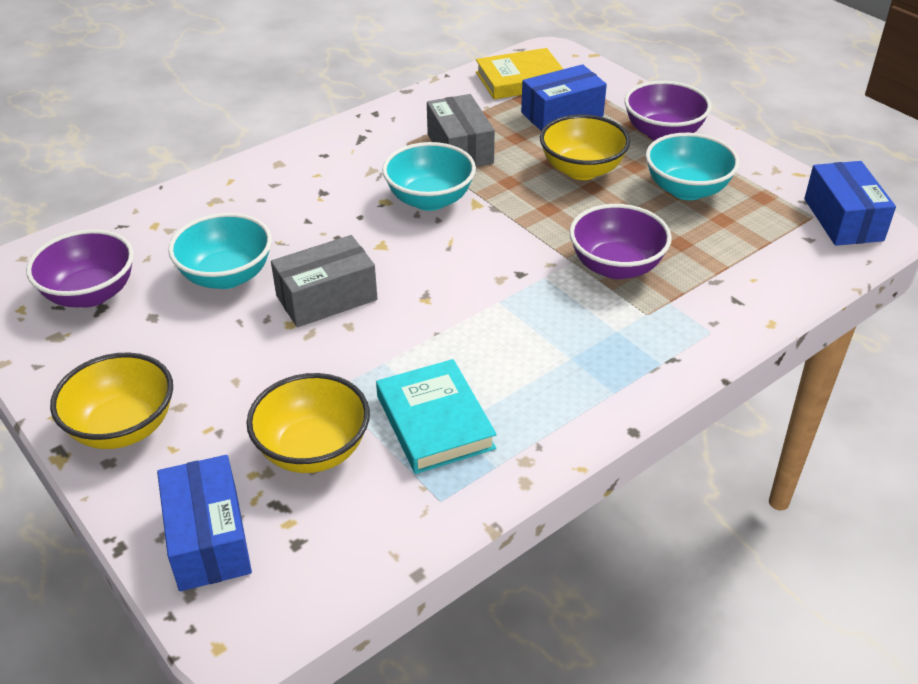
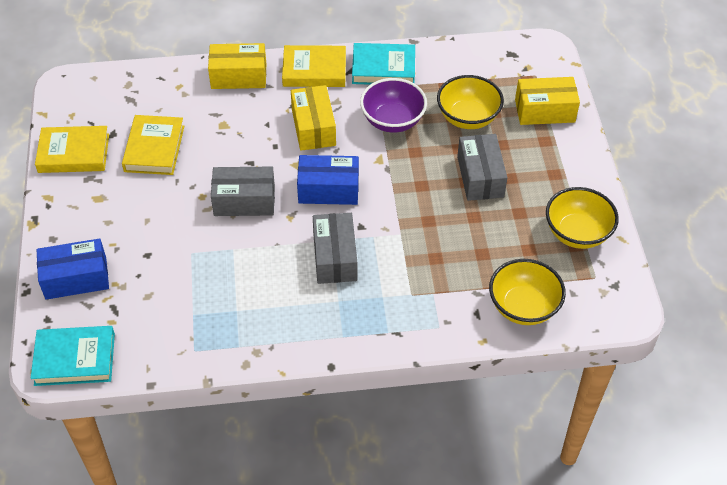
blue box: 3 -> 2
grey box: 2 -> 3
purple bowl: 3 -> 1
turquoise book: 1 -> 2
turquoise bowl: 3 -> 0
yellow book: 1 -> 3
yellow box: 0 -> 3

